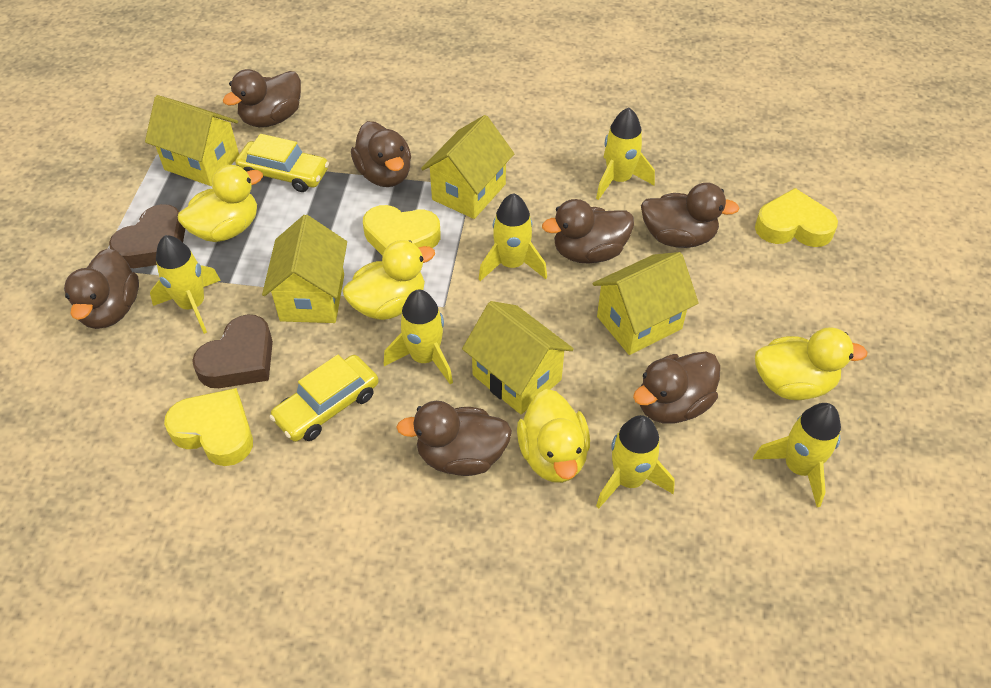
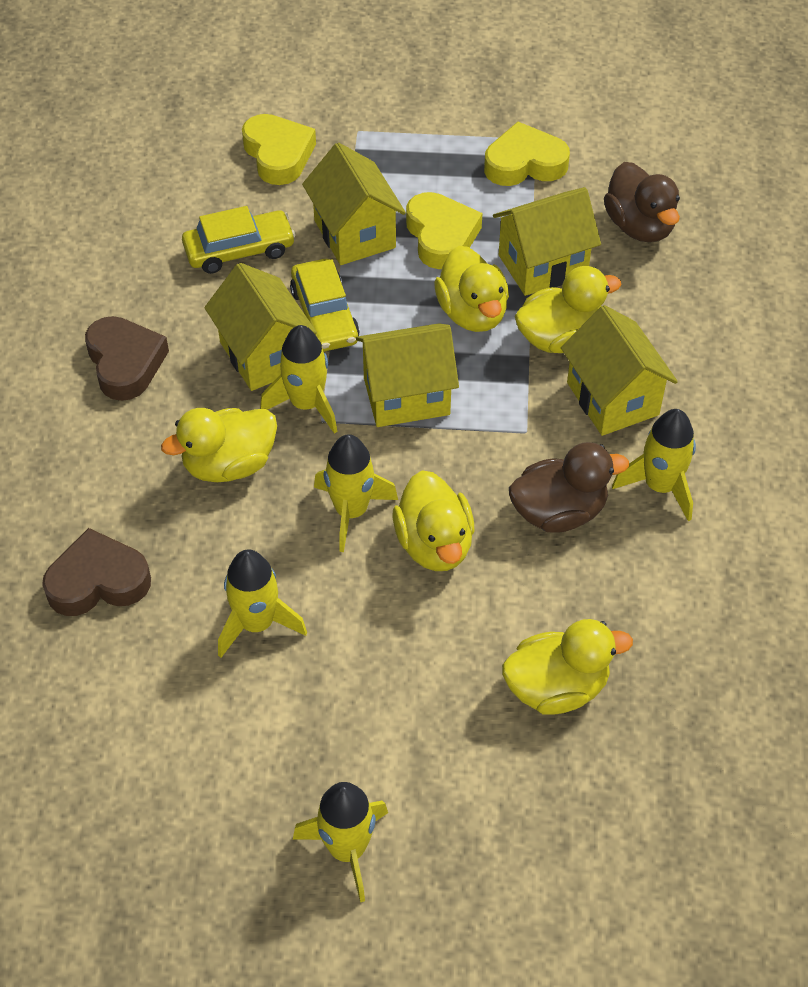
brown duck: 7 -> 2
yellow duck: 4 -> 5
yellow rocket: 6 -> 5

